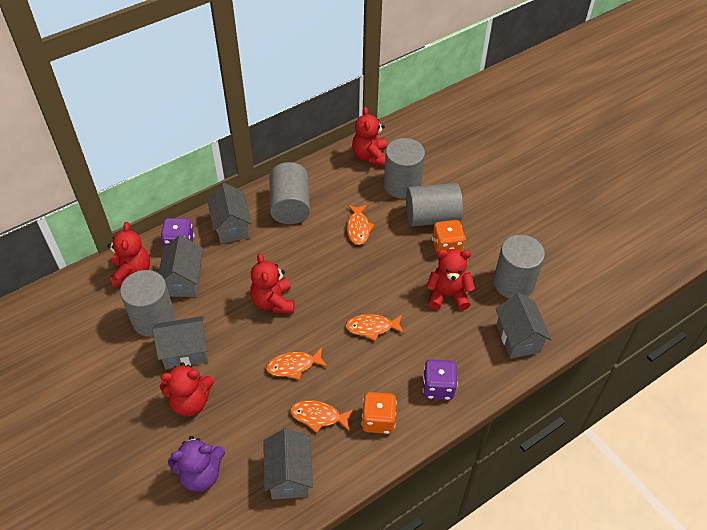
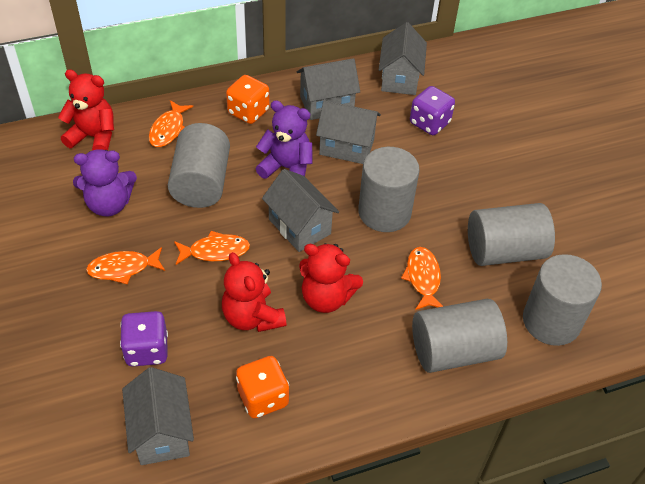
purple teddy bear: 1 -> 2
red teddy bear: 5 -> 3

